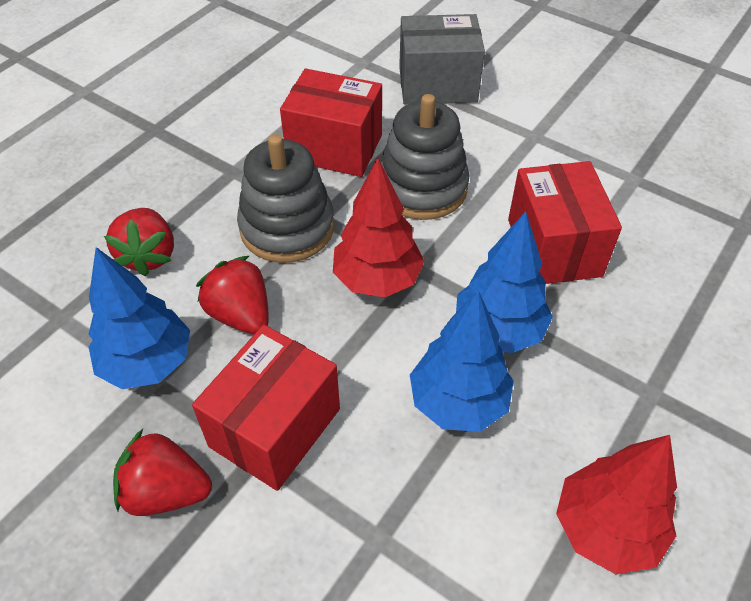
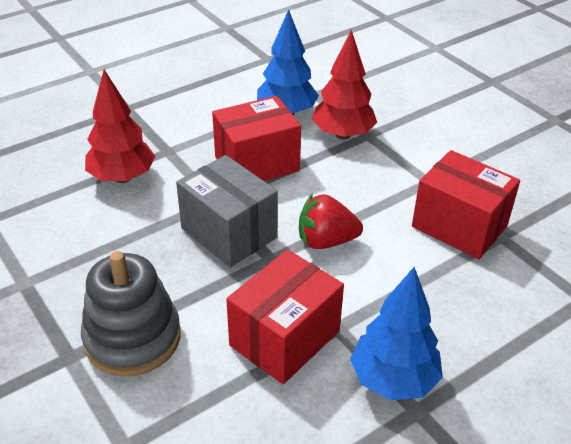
blue tree: 3 -> 2
grey stacking toy: 2 -> 1
red strawberry: 3 -> 1

